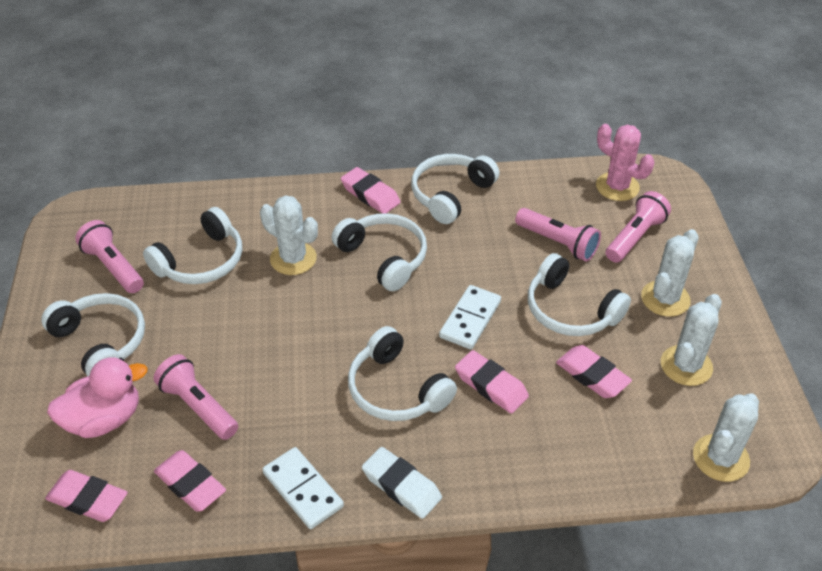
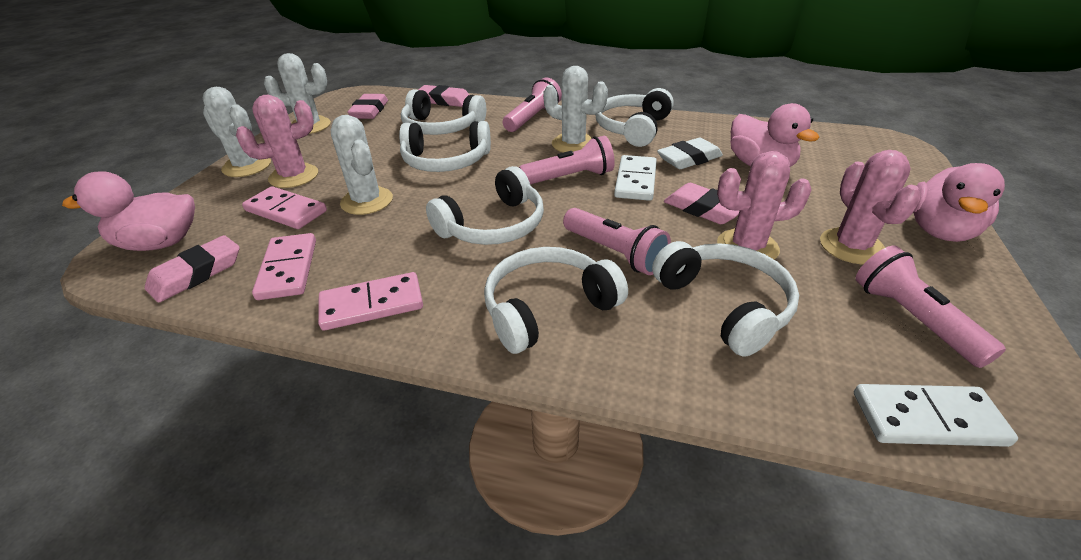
pink cactus: 1 -> 3
pink domino: 0 -> 3
pink duck: 1 -> 3
pink eraser: 5 -> 4

